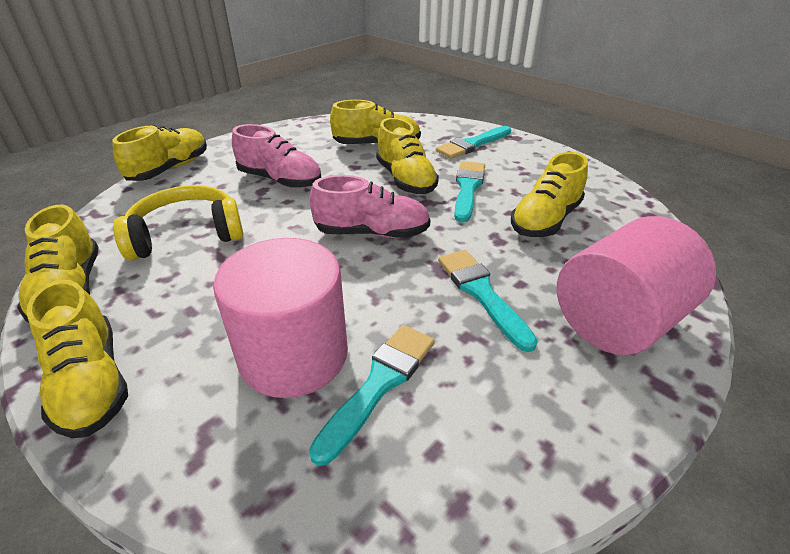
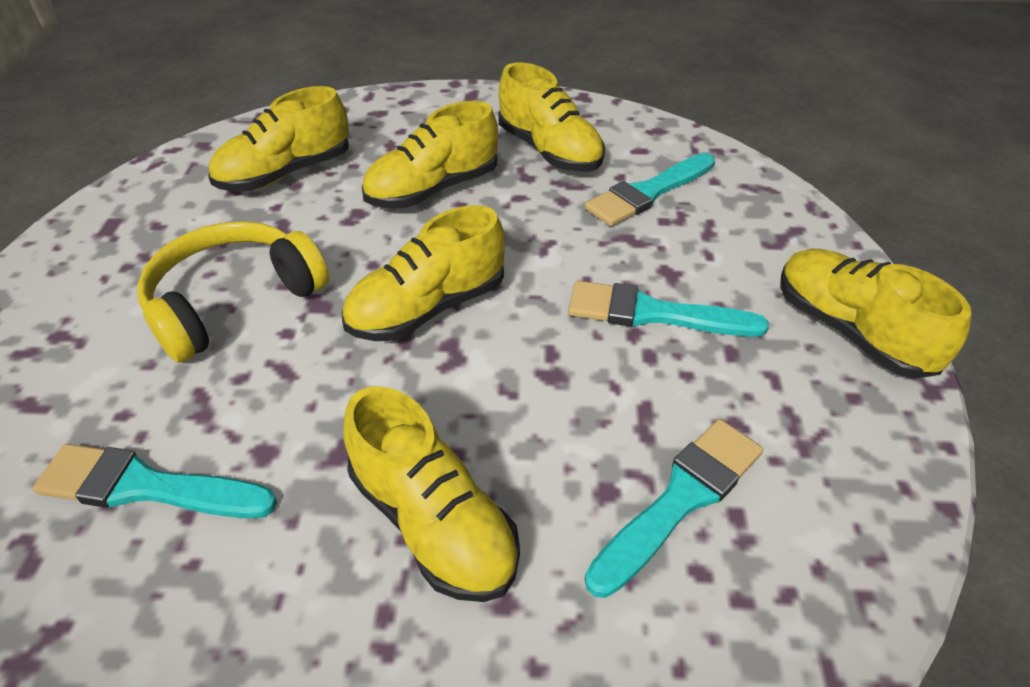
pink cylinder: 2 -> 0
pink shoe: 2 -> 0

